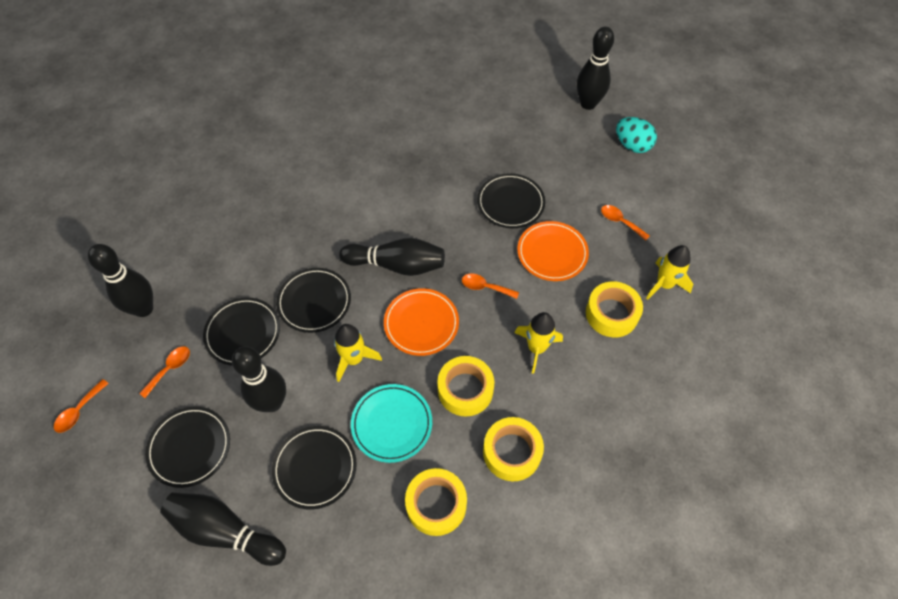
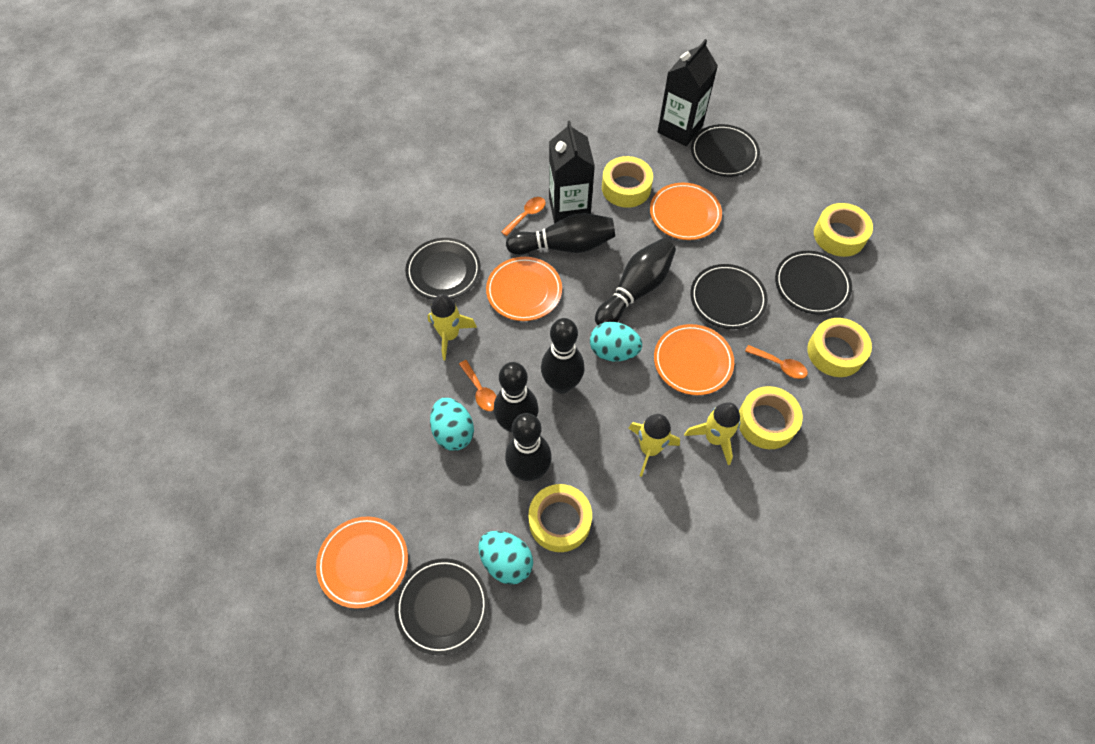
black carton: 0 -> 2
orange plate: 2 -> 4
orange spoon: 4 -> 3
turquoise egg: 1 -> 3
turquoise plate: 1 -> 0
yellow tape: 4 -> 5

